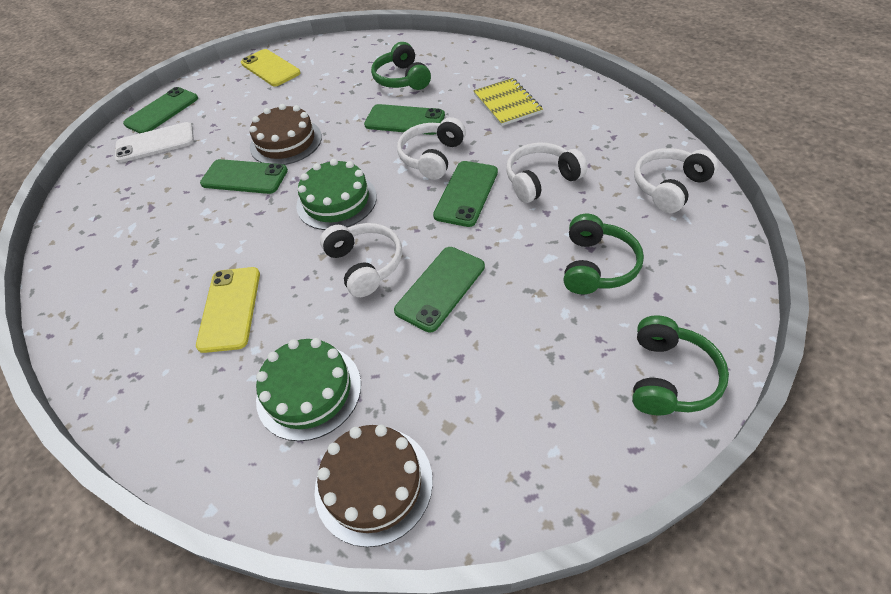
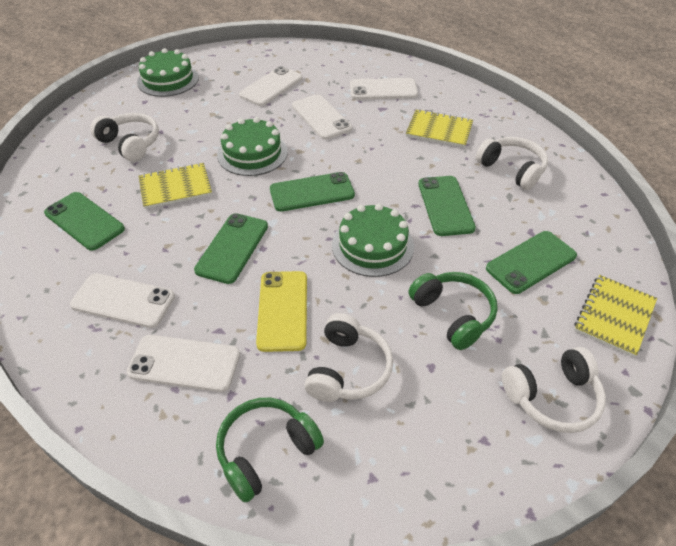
brown cake: 2 -> 0
green cake: 2 -> 3
green headphones: 3 -> 2
white phone: 1 -> 5
yellow notebook: 1 -> 3
yellow phone: 2 -> 1

